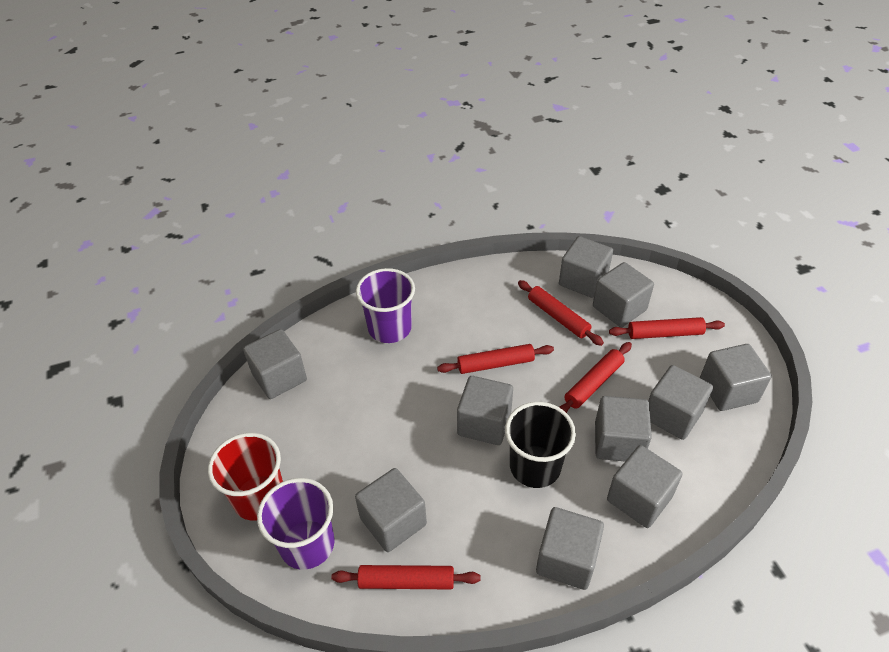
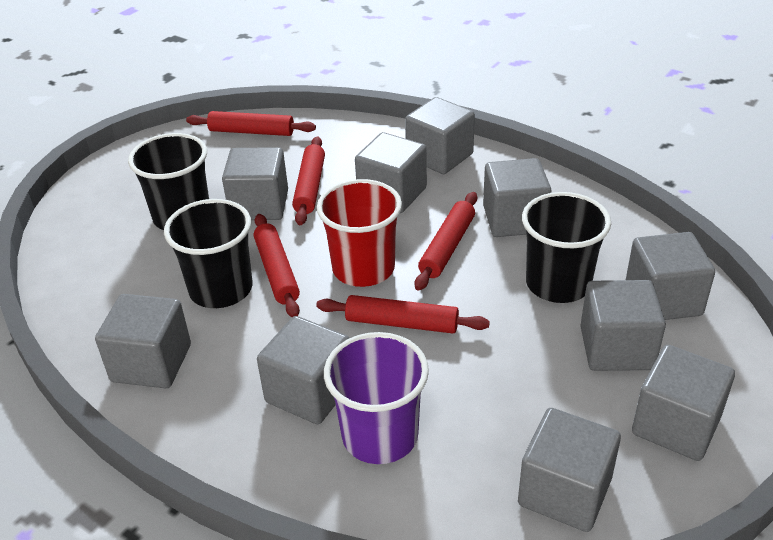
black cup: 1 -> 3
purple cup: 2 -> 1

